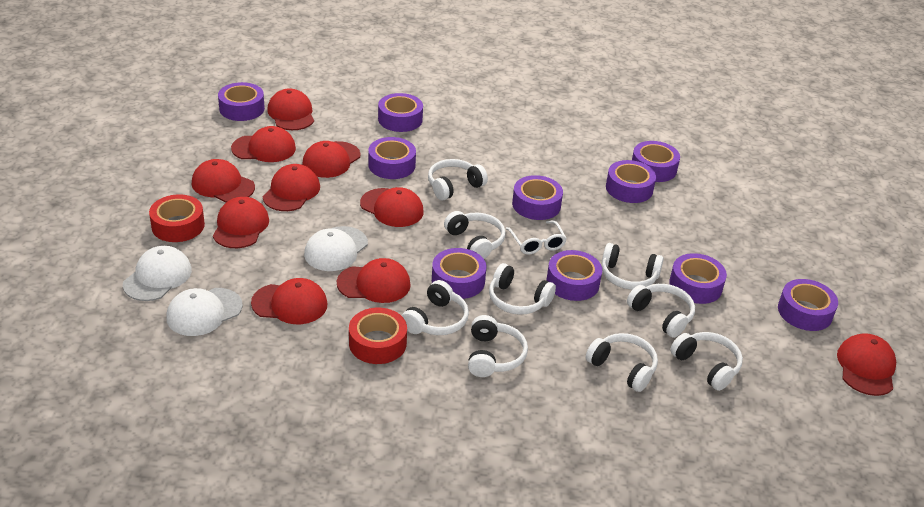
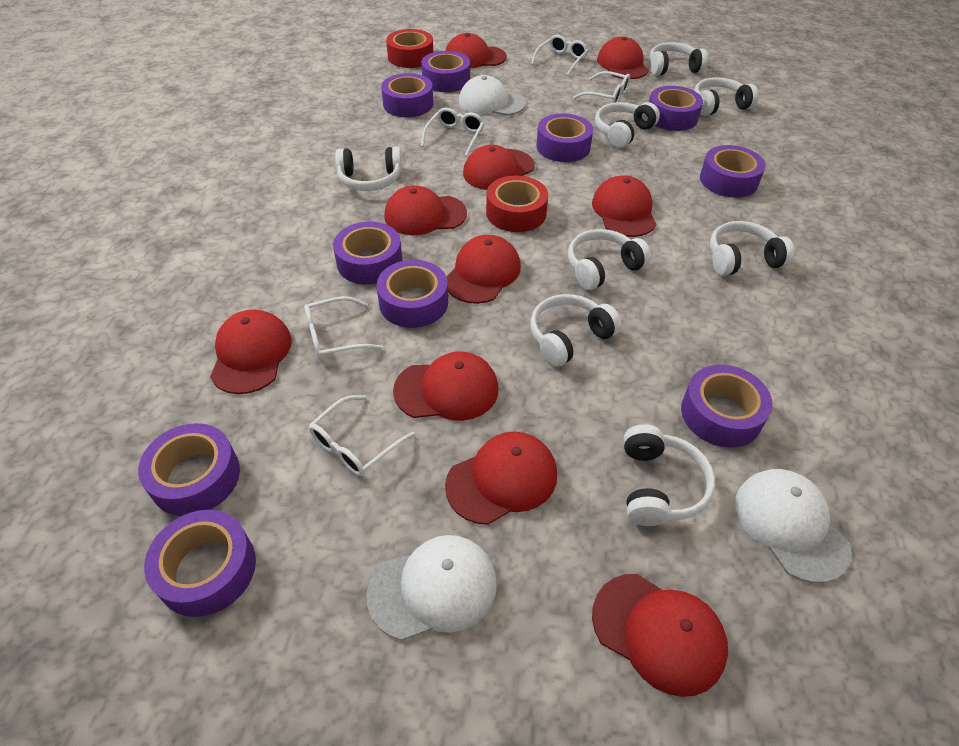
white glasses: 1 -> 5
white headphones: 9 -> 8

